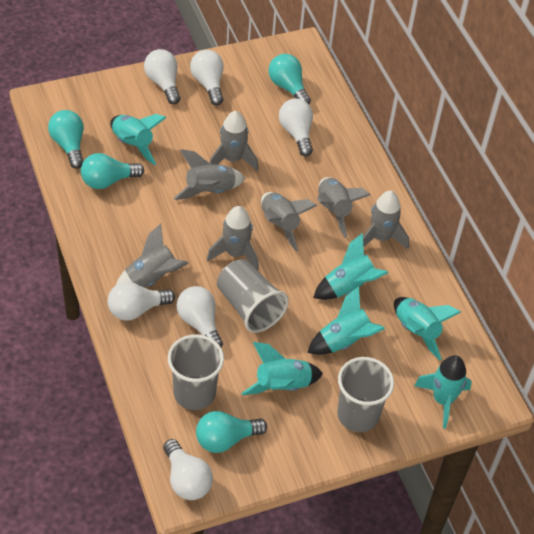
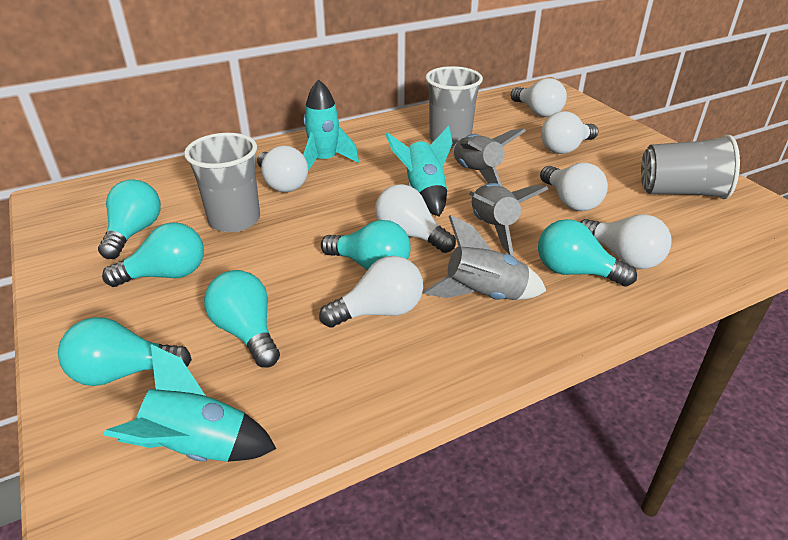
grey rocket: 7 -> 3
turquoise light bulb: 4 -> 6
turquoise rocket: 6 -> 3
white light bulb: 6 -> 7

